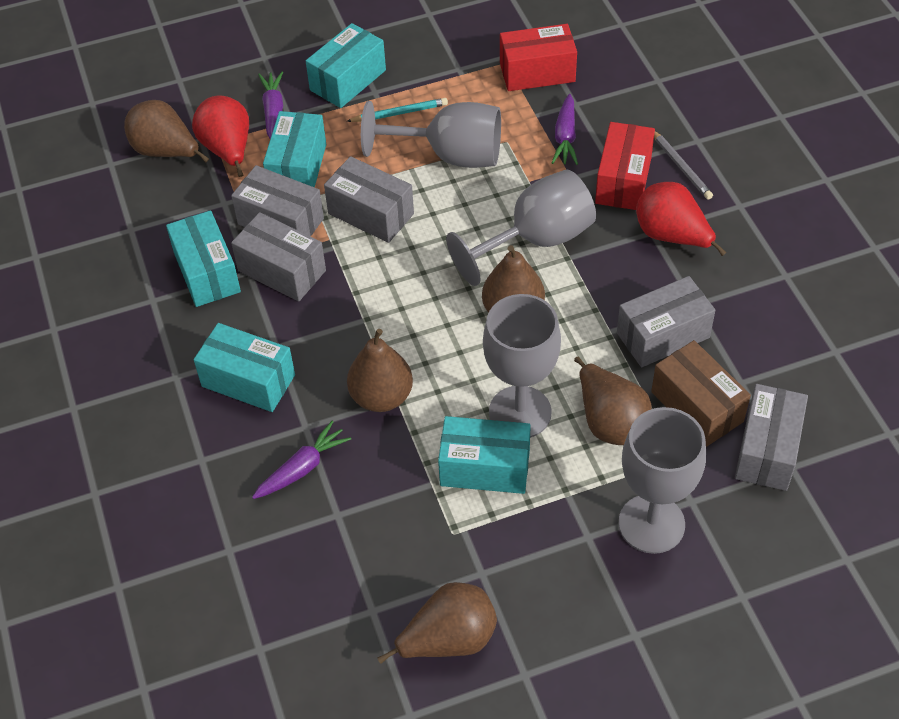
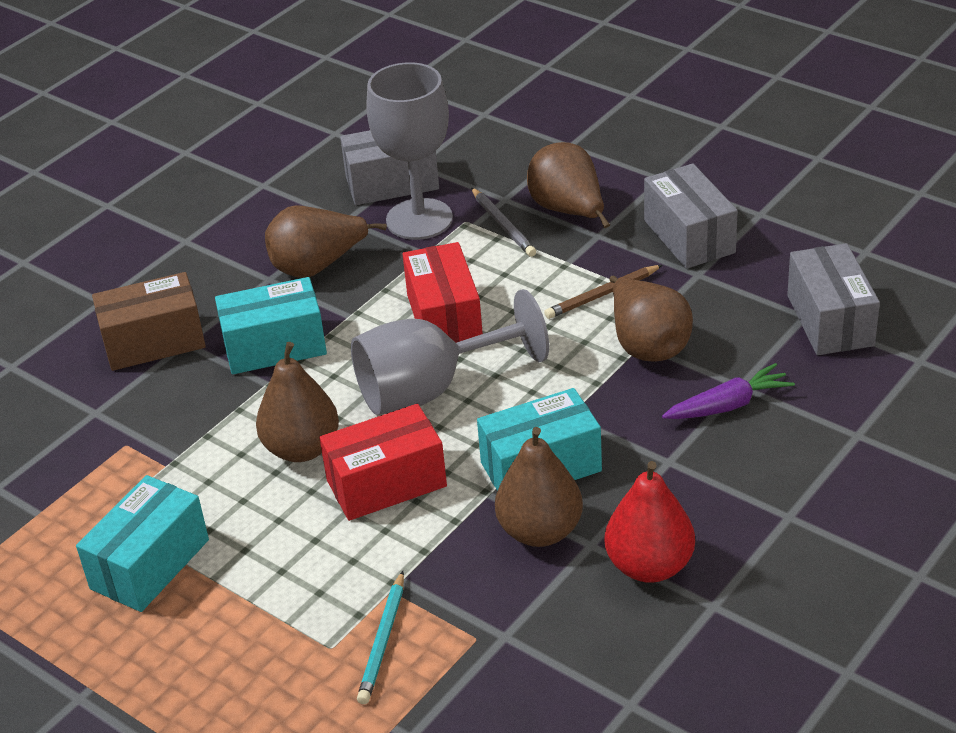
brown pencil: 0 -> 1
grey box: 5 -> 3
grey goblet: 4 -> 2
purple carrot: 3 -> 1
red pear: 2 -> 1
turquoise box: 5 -> 3

